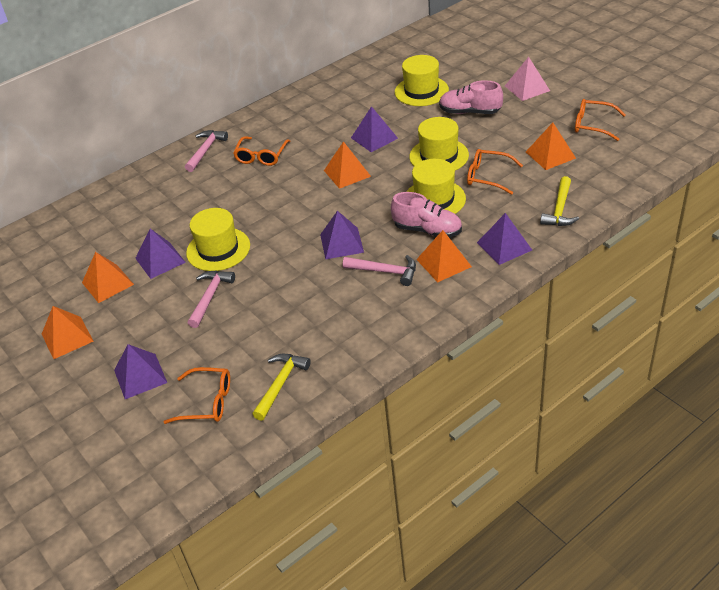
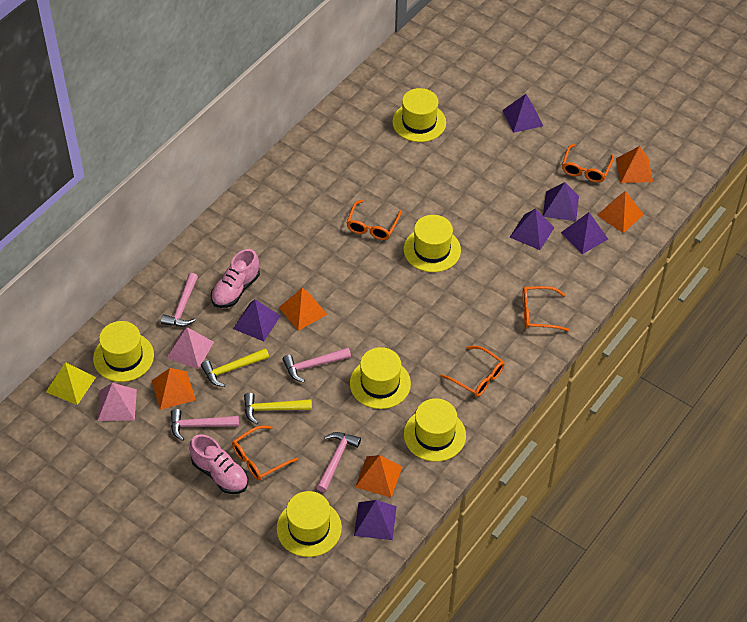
orange glasses: 4 -> 5
pink hammer: 3 -> 4
pink pyramid: 1 -> 2
purple pyramid: 5 -> 6
yellow hat: 4 -> 6
yellow pyramid: 0 -> 1

